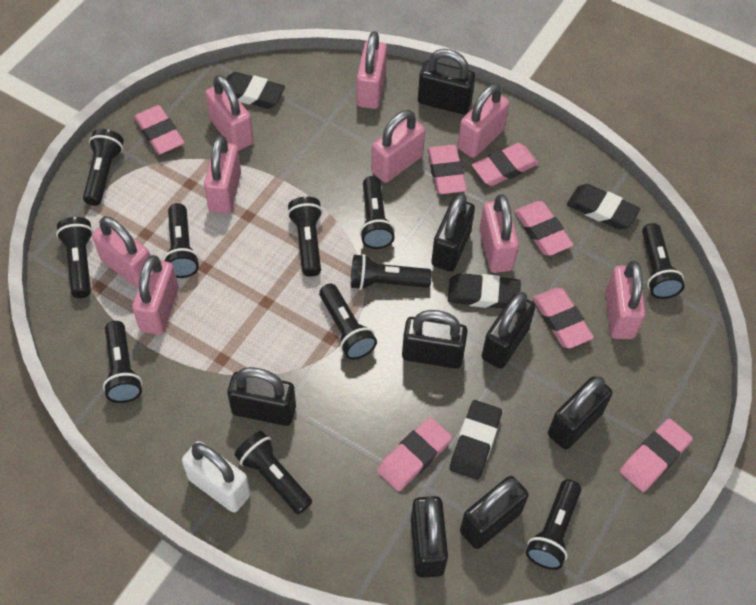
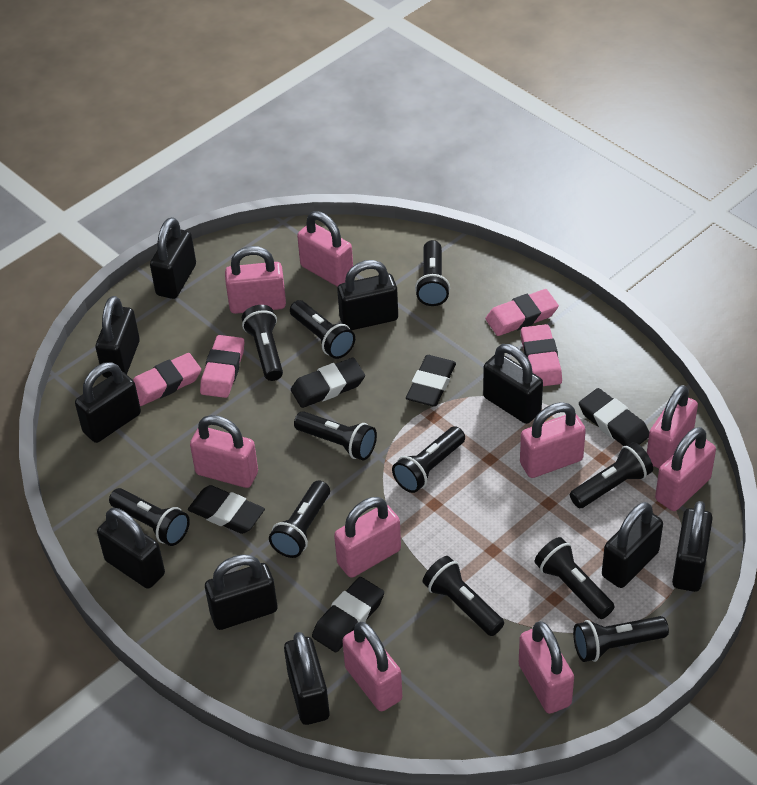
black eraser: 4 -> 5
black padlock: 8 -> 10
pink eraser: 7 -> 4
white padlock: 1 -> 0

